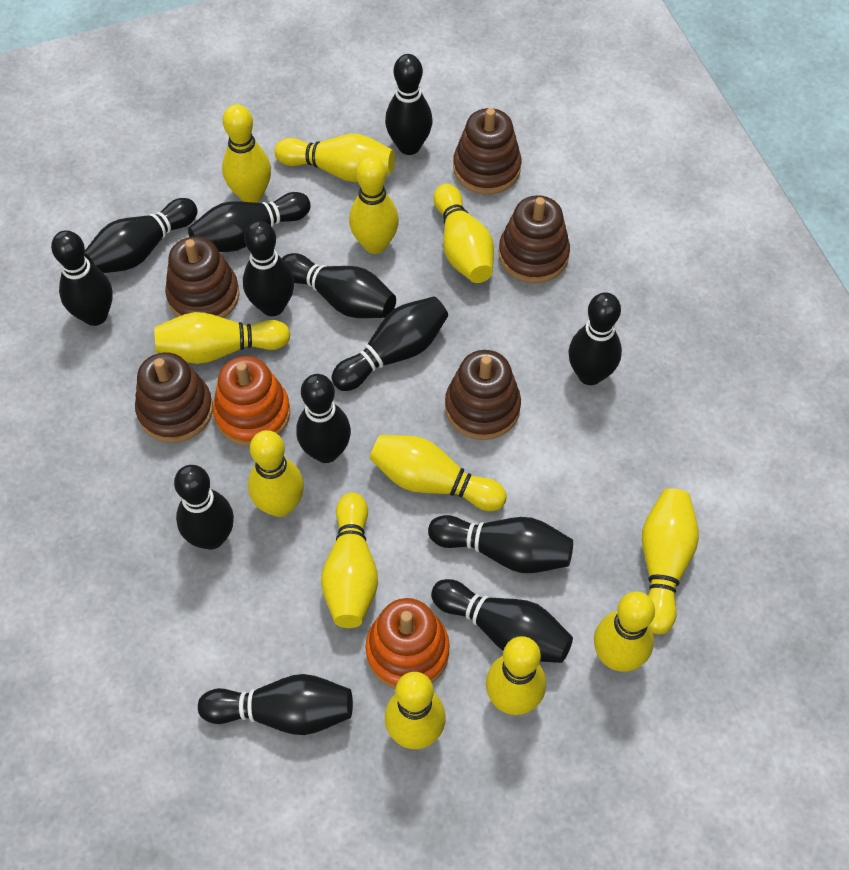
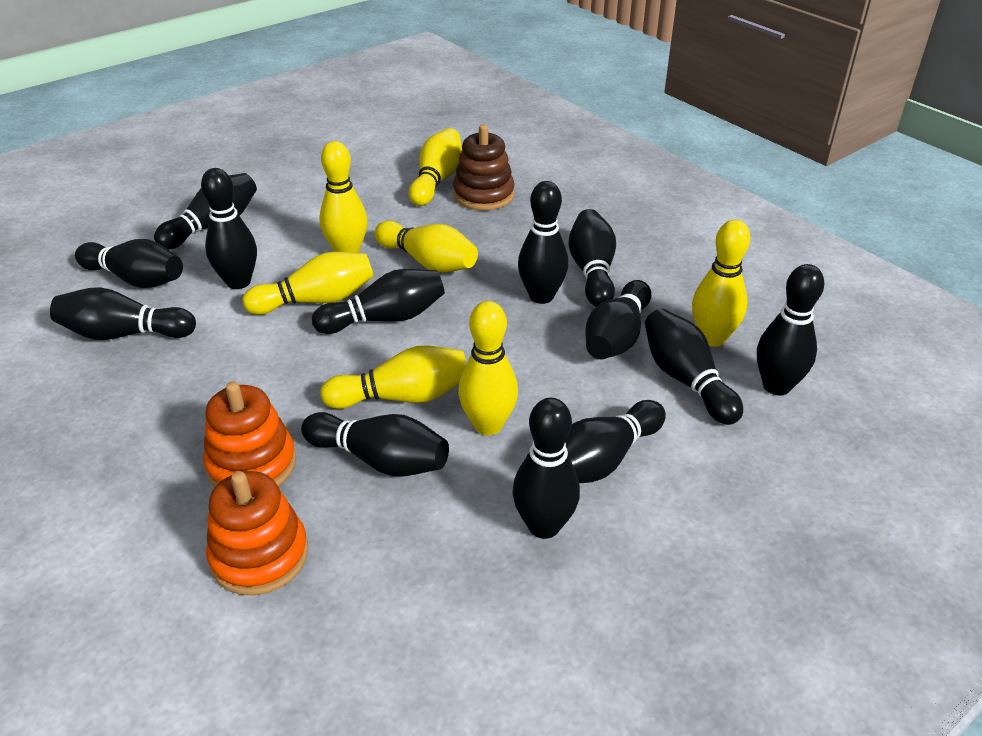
brown stacking toy: 5 -> 1
yellow bowling pin: 12 -> 7

